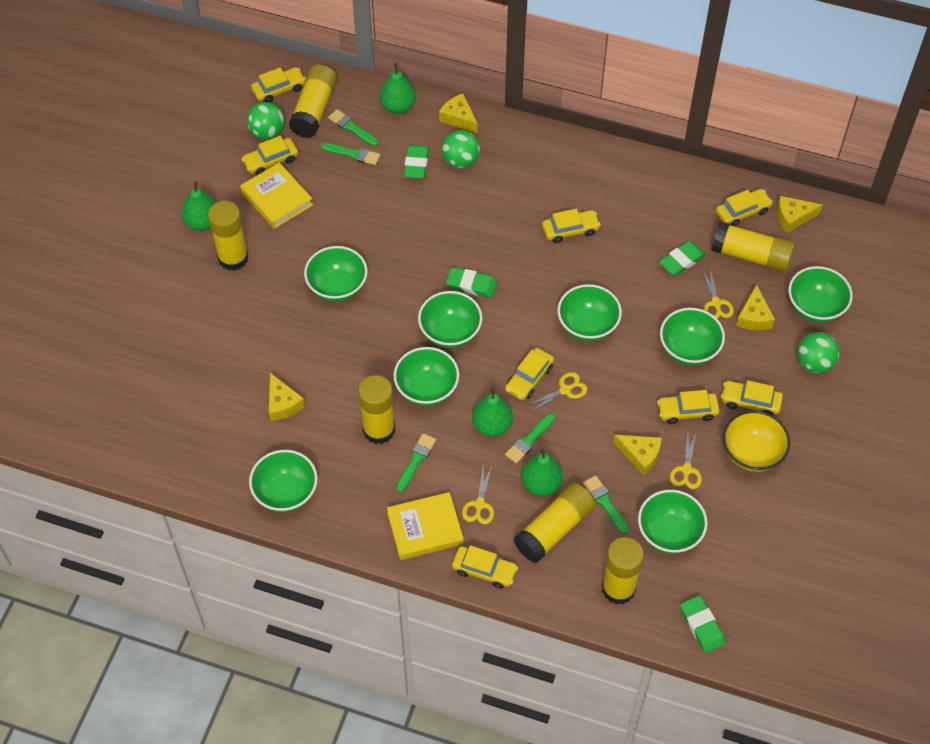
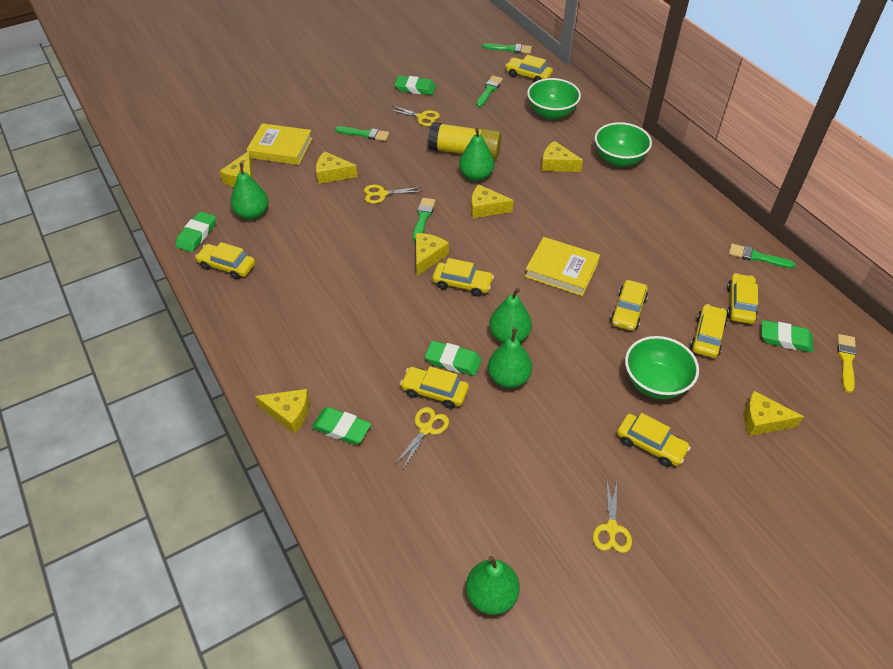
green ball: 3 -> 0
green bowl: 8 -> 3
green eraser: 4 -> 5
green pear: 4 -> 5
yellow bowl: 1 -> 0
yellow brush: 0 -> 1
yellow cheese: 5 -> 7
yellow glue stick: 6 -> 1

